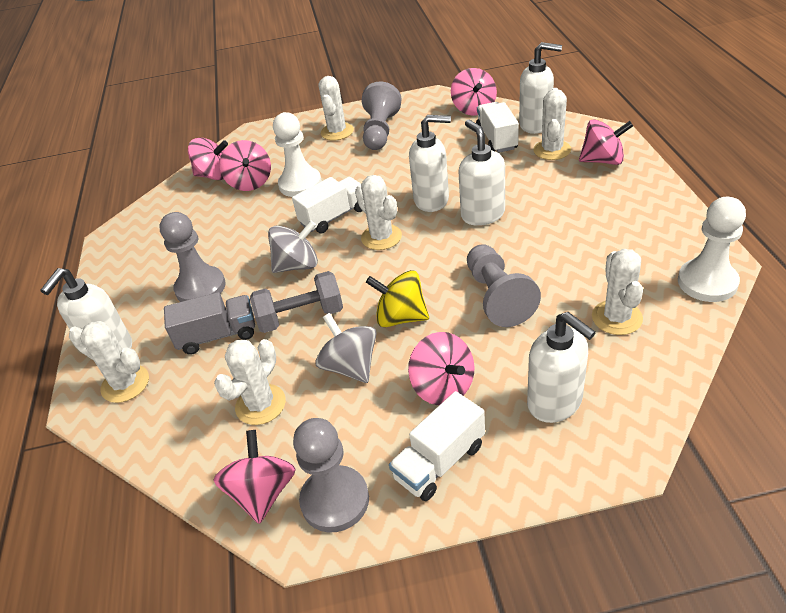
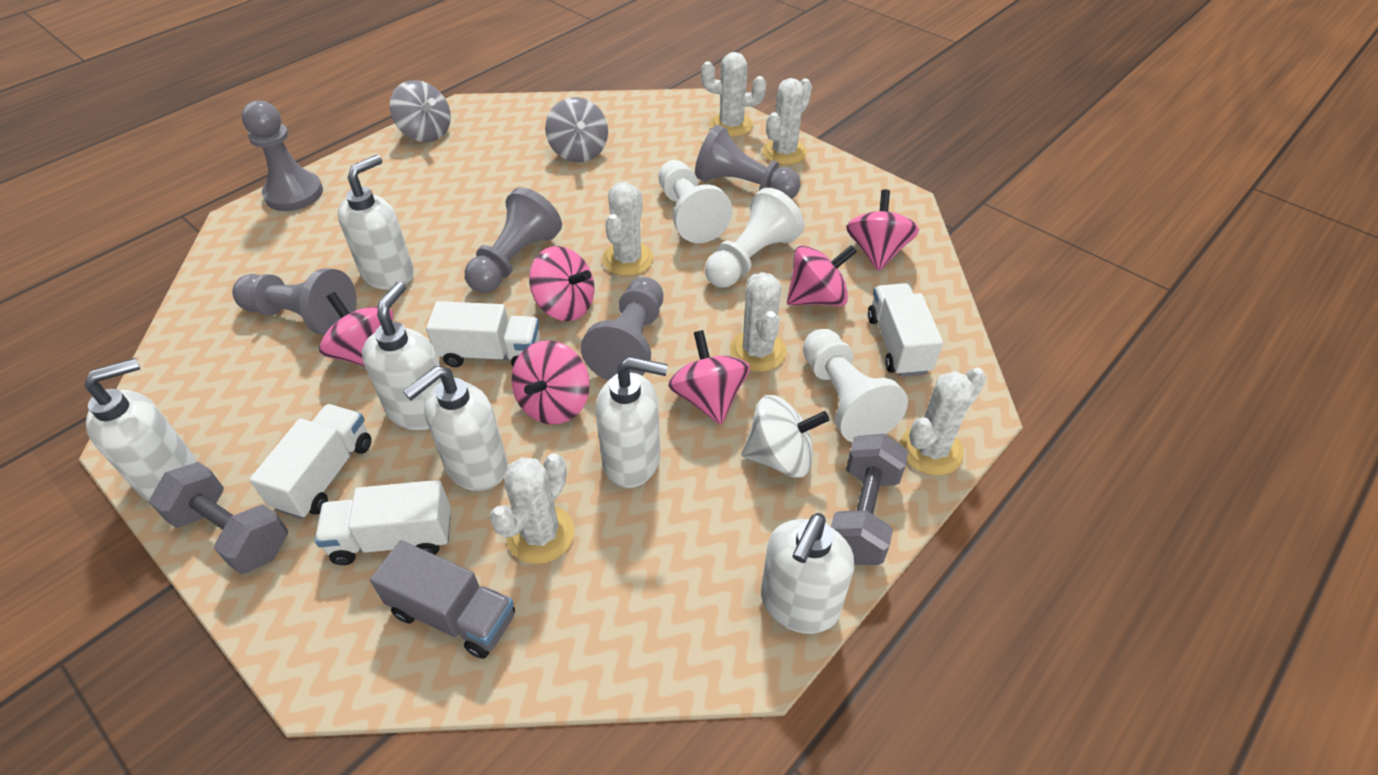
grey dumbbell: 1 -> 2
grey pawn: 4 -> 5
white pawn: 2 -> 3
white soap dispenser: 5 -> 6
white spinning top: 0 -> 1
white truck: 3 -> 4
yellow spinning top: 1 -> 0

